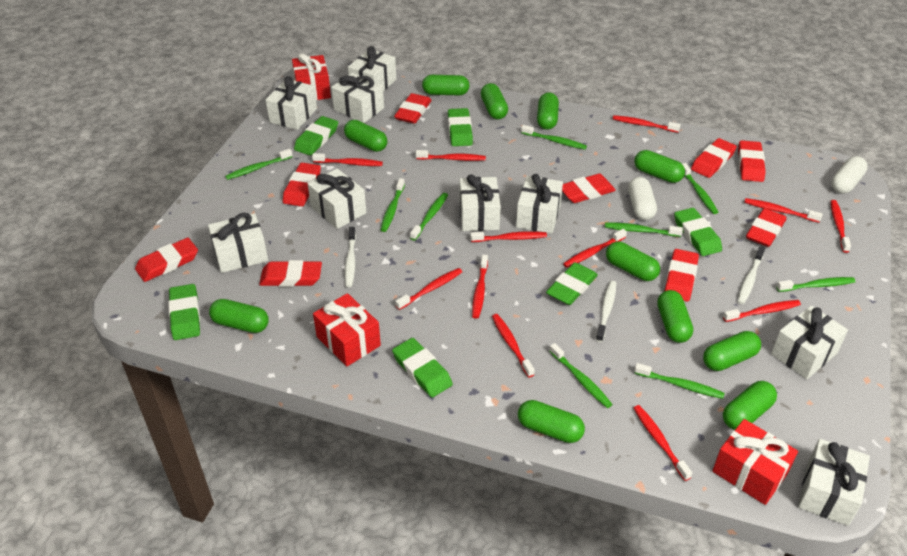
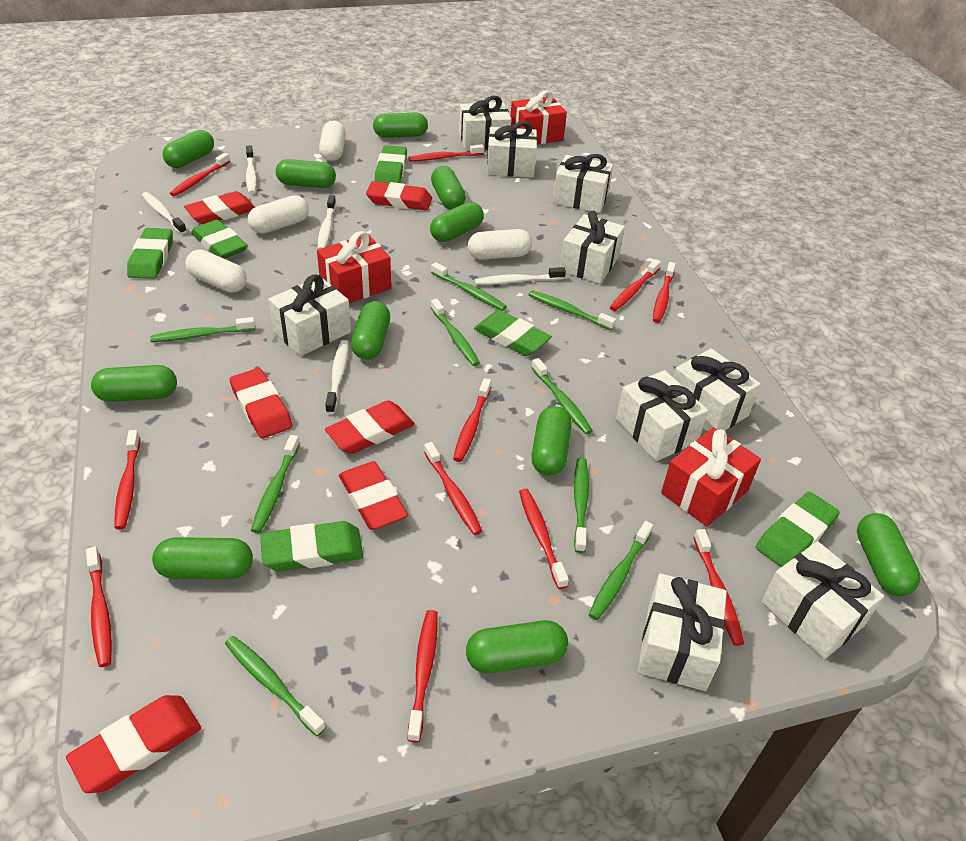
red eraser: 9 -> 6
red toothbrush: 12 -> 11
white capsule: 2 -> 4
white toothbrush: 3 -> 5

